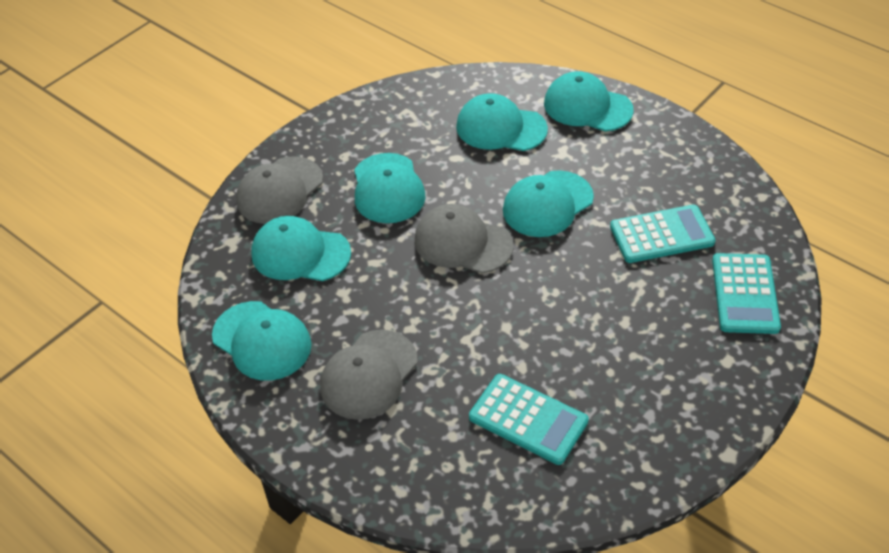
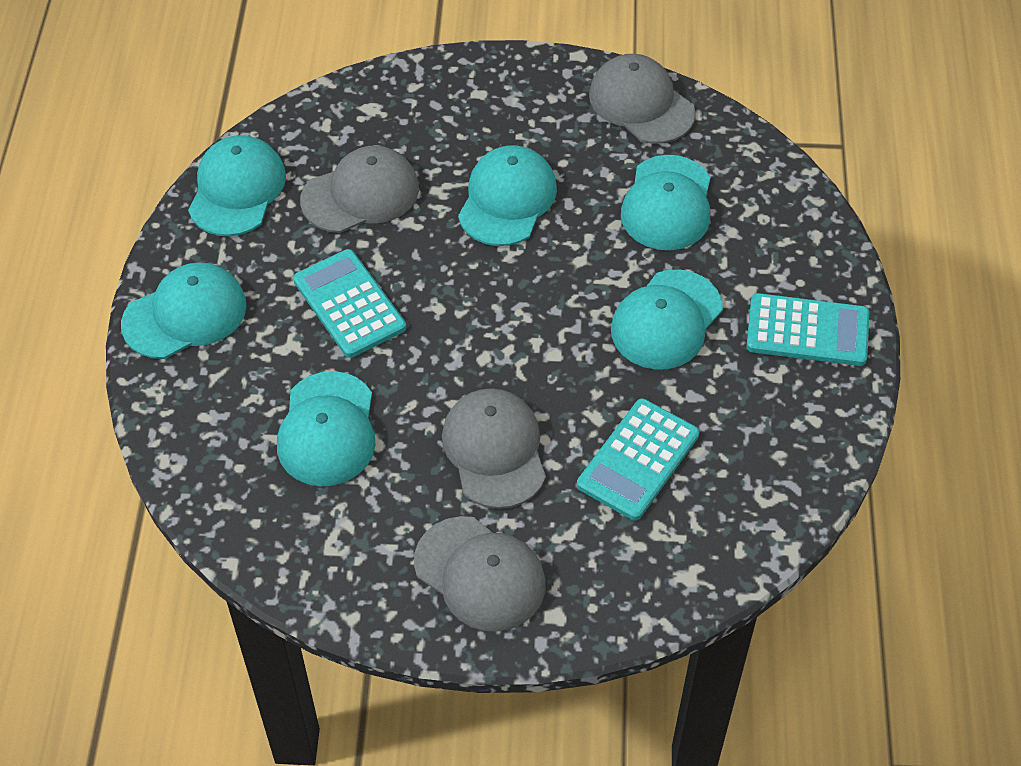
grey cap: 3 -> 4

